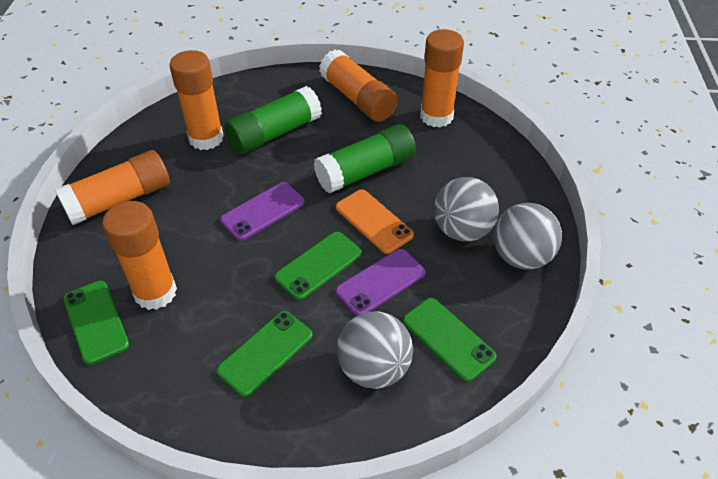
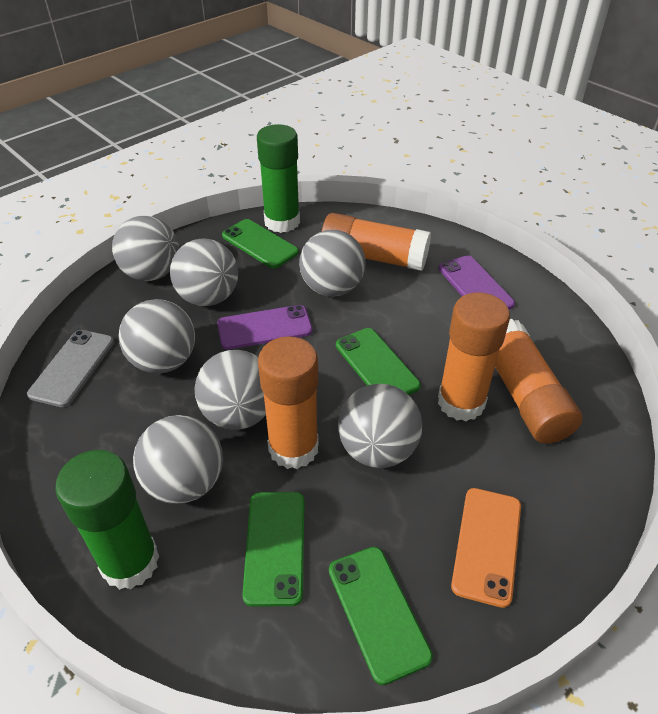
grey ball: 3 -> 7
grey phone: 0 -> 1
orange glue stick: 5 -> 4

